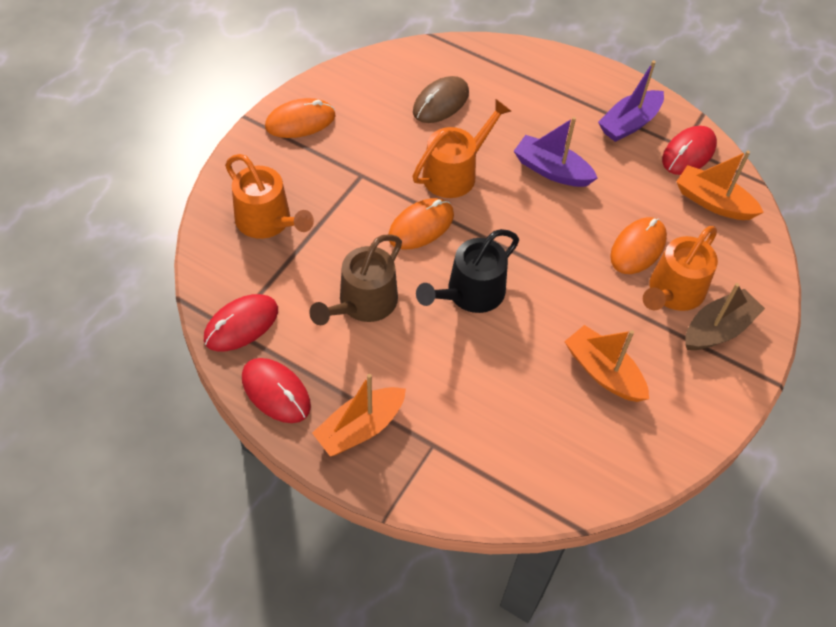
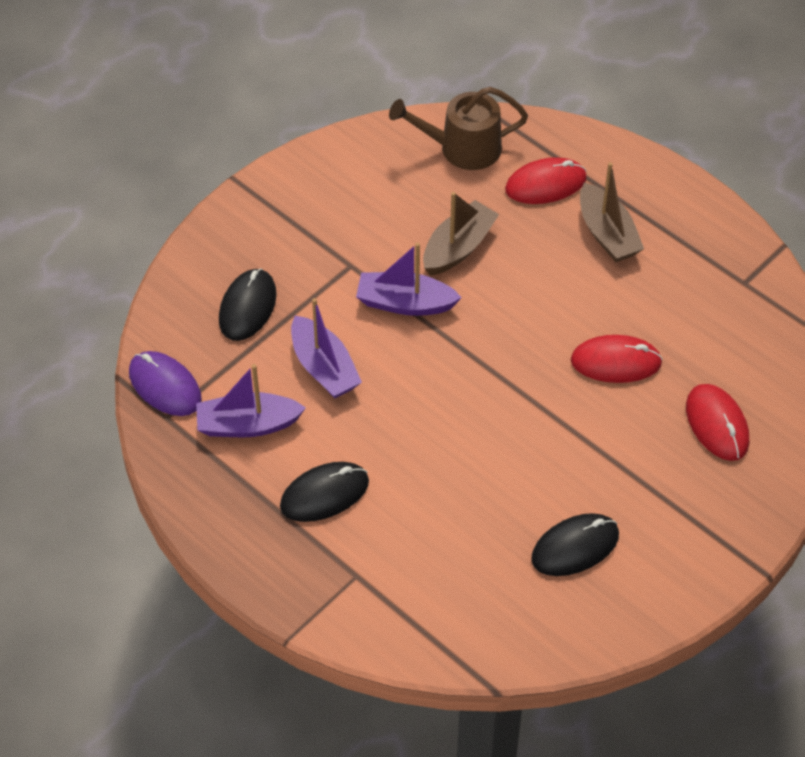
black mouse: 0 -> 3
black watering can: 1 -> 0
brown boat: 1 -> 2
brown mouse: 1 -> 0
orange boat: 3 -> 0
orange mouse: 3 -> 0
orange watering can: 3 -> 0
purple boat: 2 -> 3
purple mouse: 0 -> 1

